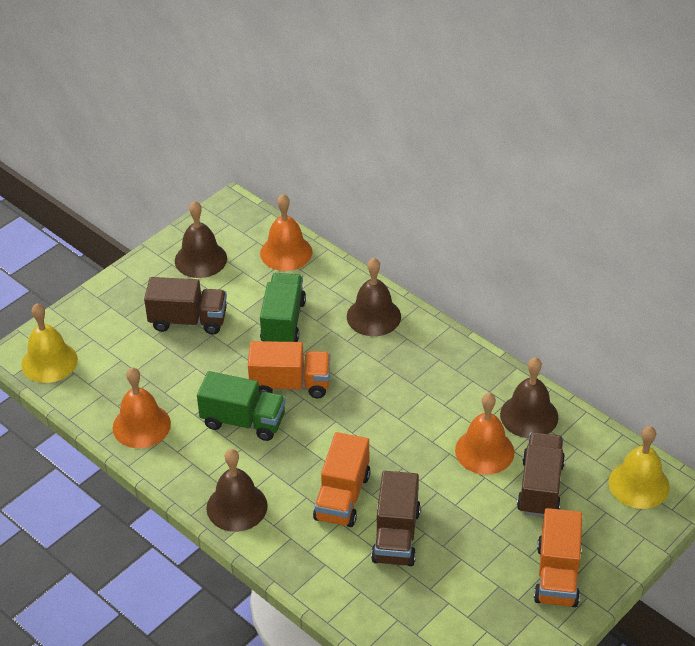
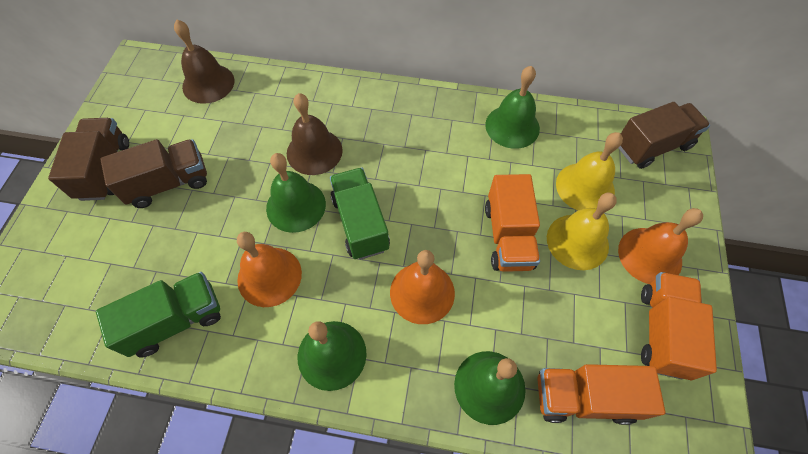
brown bell: 4 -> 2
green bell: 0 -> 4

